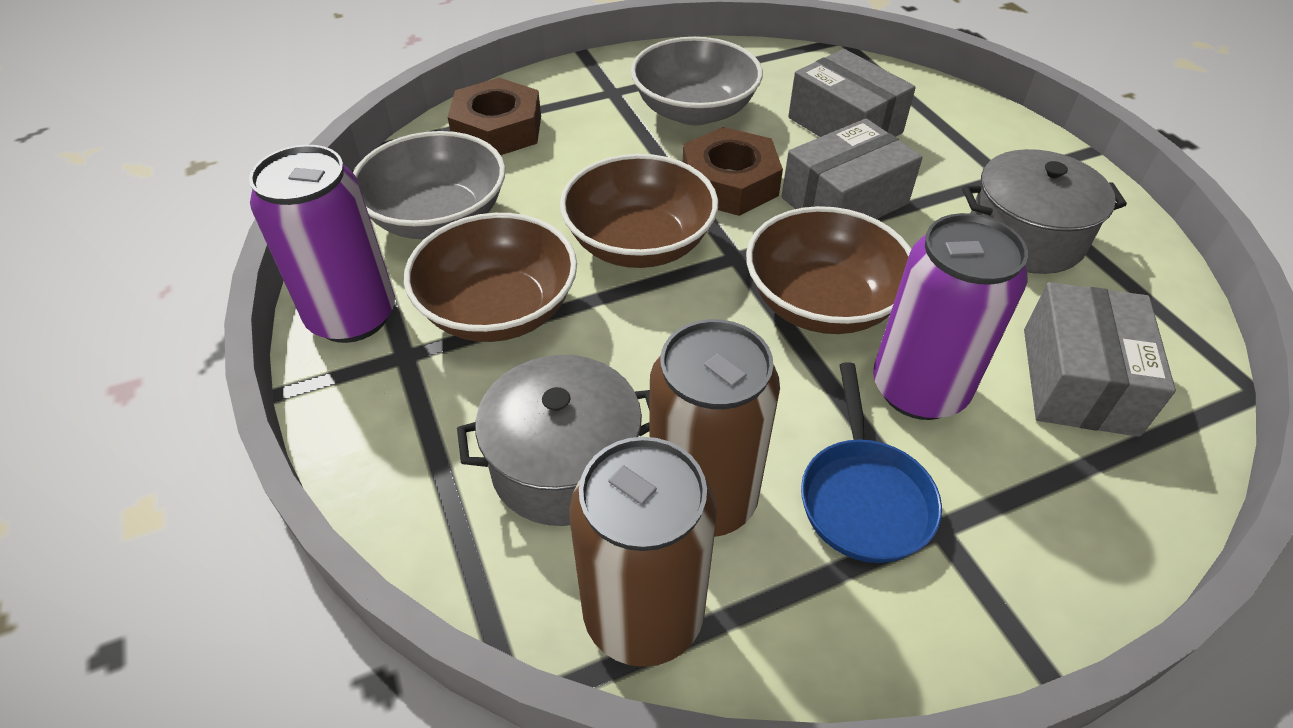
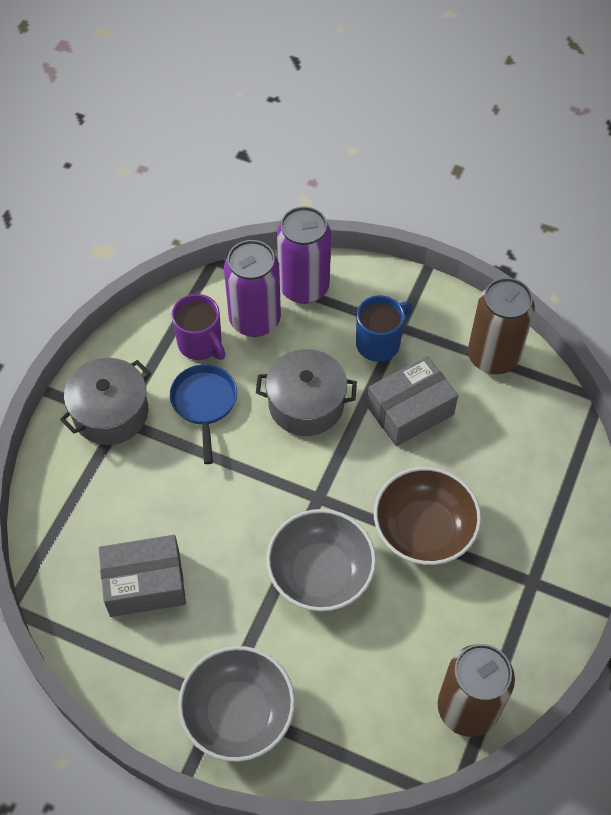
blue mug: 0 -> 1
brown bowl: 3 -> 1
brown nut: 2 -> 0
grey box: 3 -> 2
purple mug: 0 -> 1

